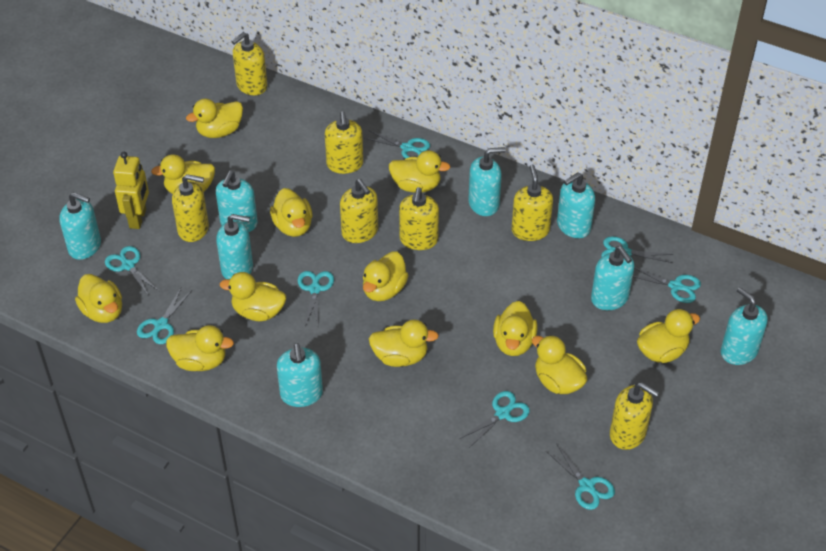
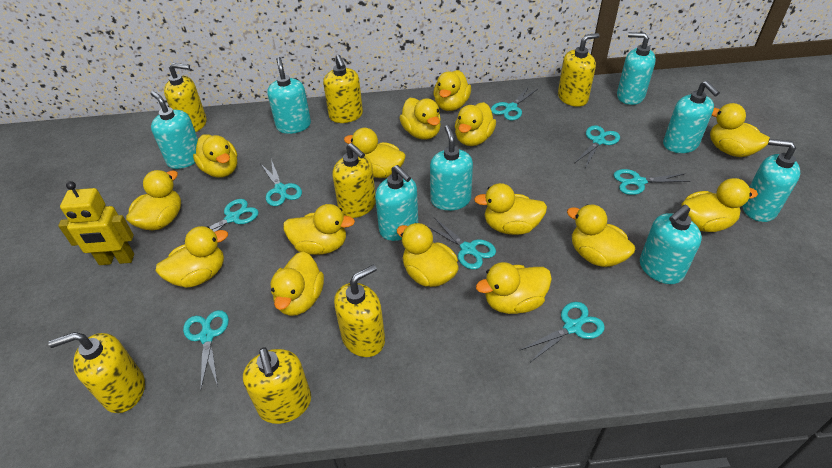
yellow duck: 12 -> 15

